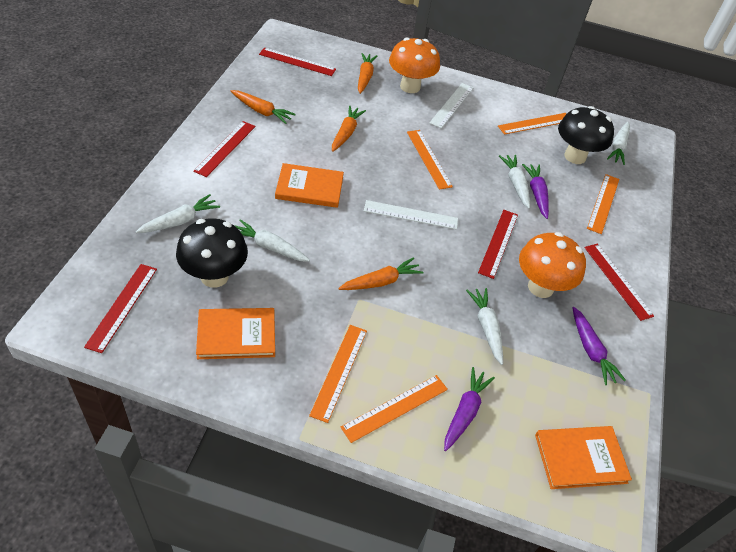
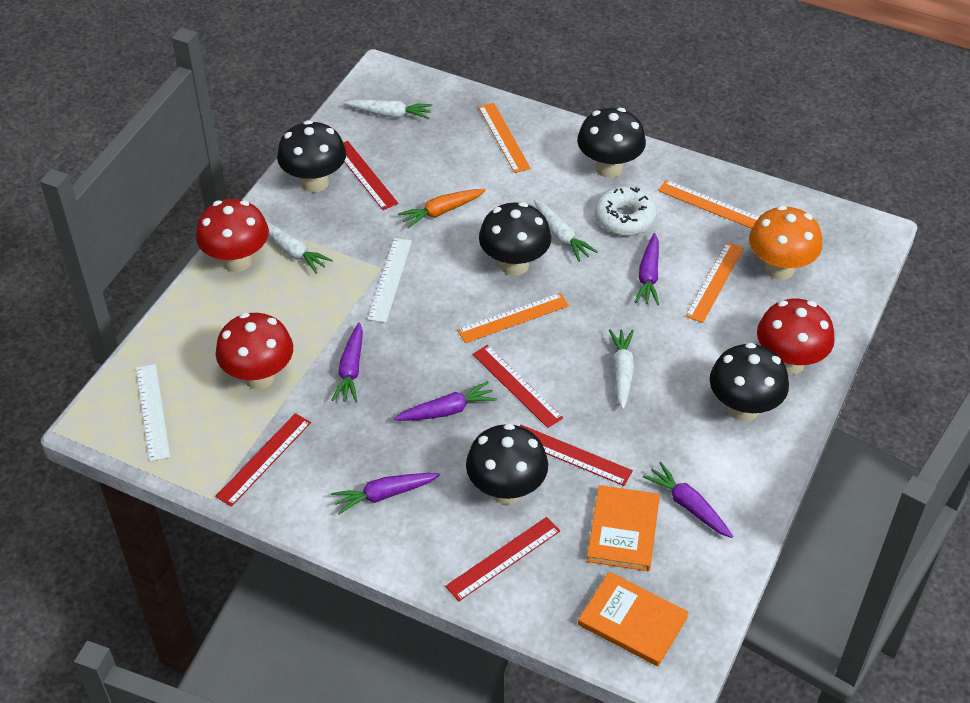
black mushroom: 2 -> 5
orange book: 3 -> 2
orange carrot: 4 -> 1
orange mushroom: 2 -> 1
orange ruler: 5 -> 4
purple carrot: 3 -> 5
red mushroom: 0 -> 3
white carrot: 5 -> 4
white donut: 0 -> 1

